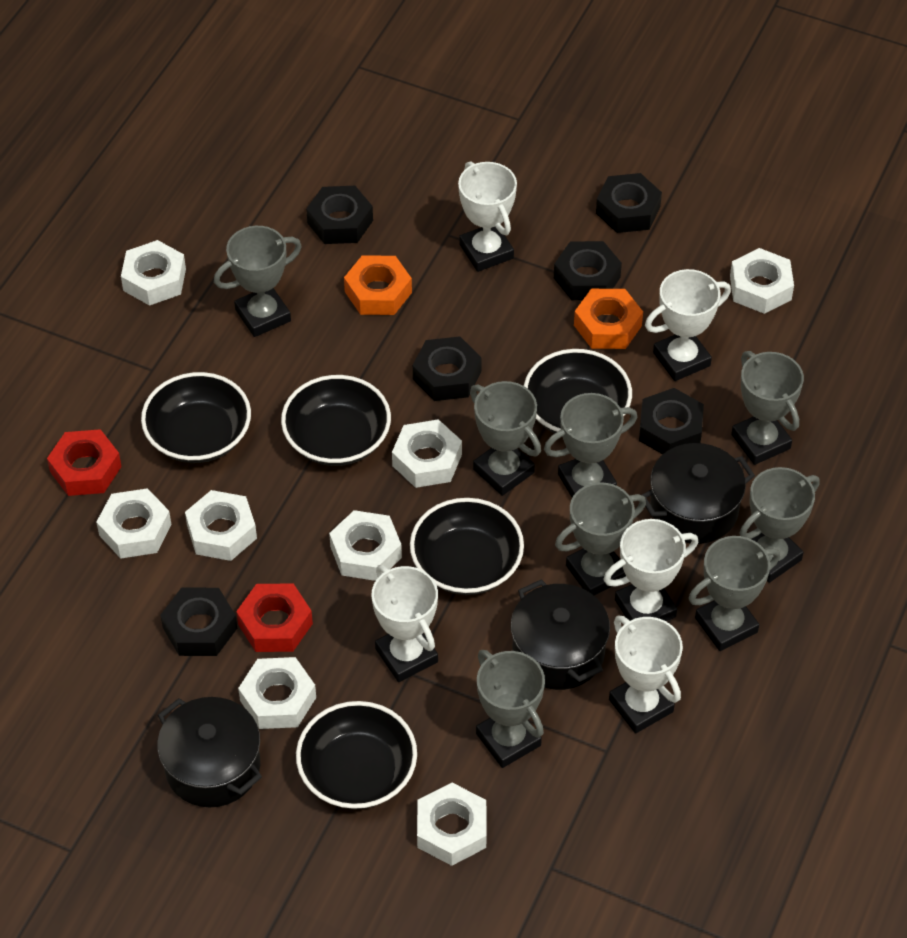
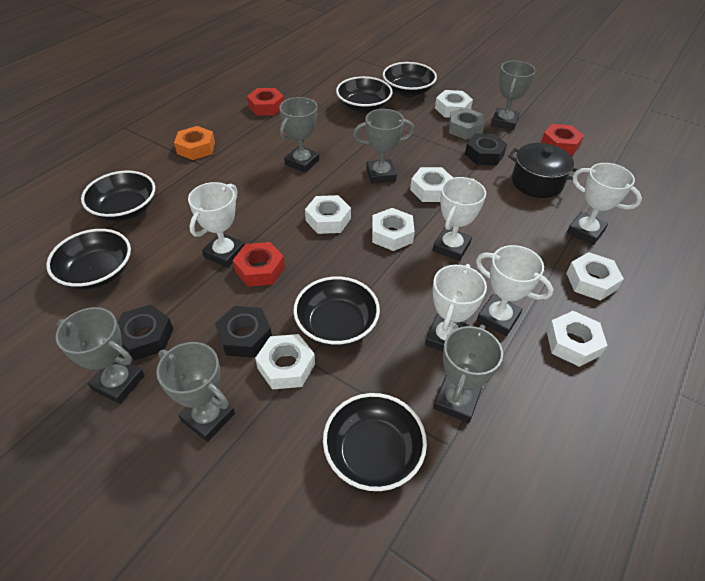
black bowl: 5 -> 6
black nut: 6 -> 3
black pot: 3 -> 1
grey nut: 0 -> 1
grey trophy: 8 -> 6
orange nut: 2 -> 1
red nut: 2 -> 3
white nut: 8 -> 7

